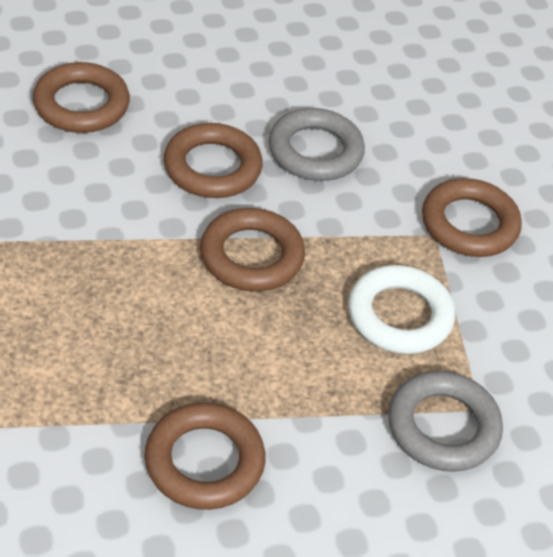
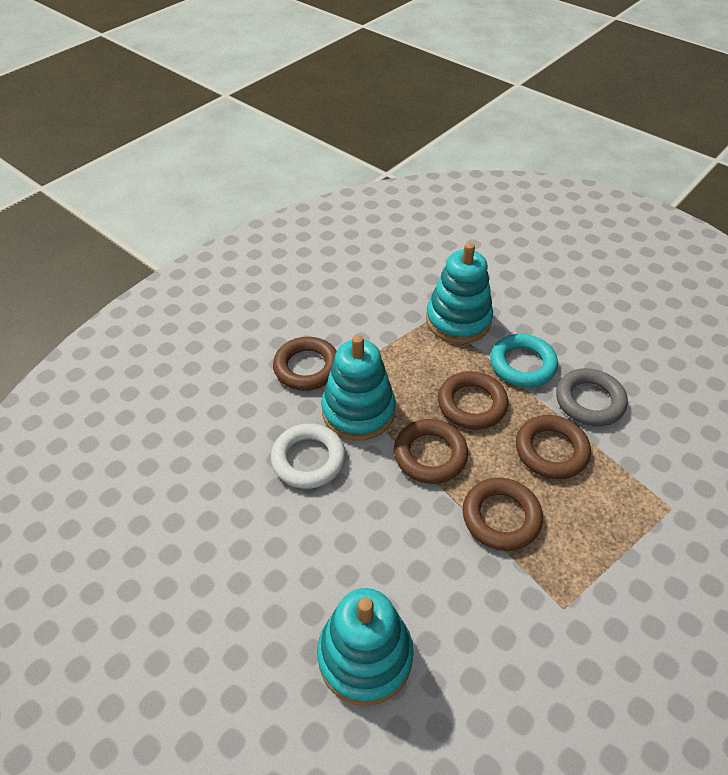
grey ring: 2 -> 1
turquoise ring: 0 -> 1
turquoise stacking toy: 0 -> 3

